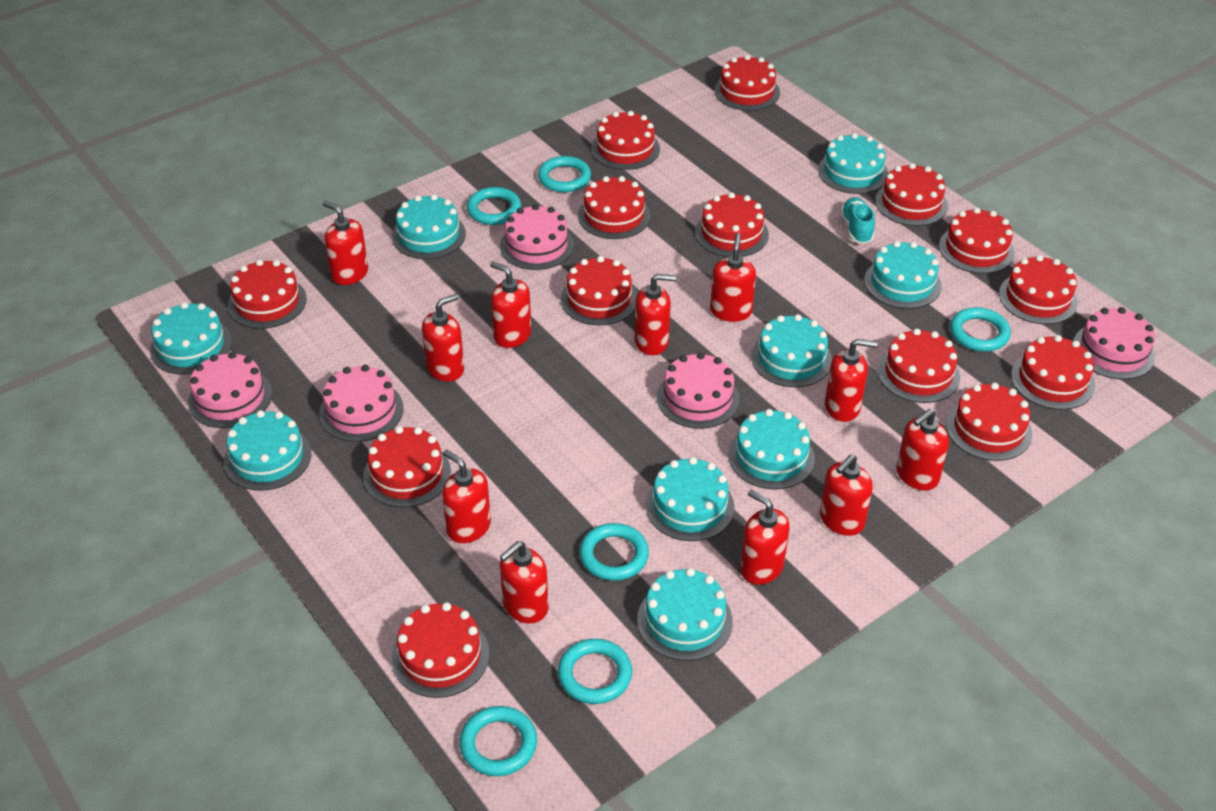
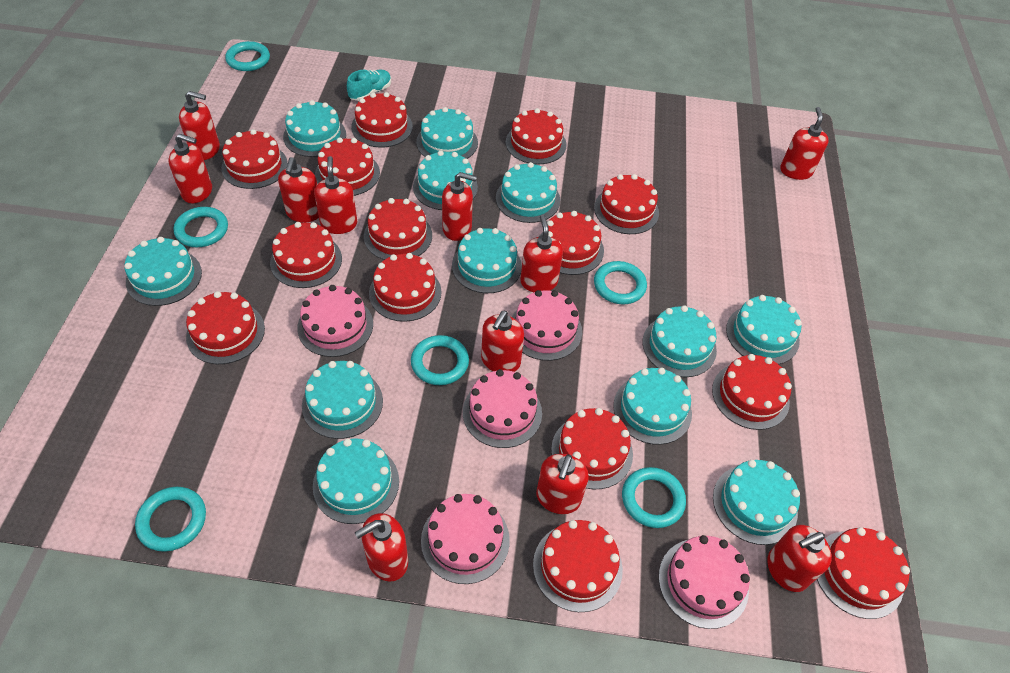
turquoise cake: 9 -> 12

